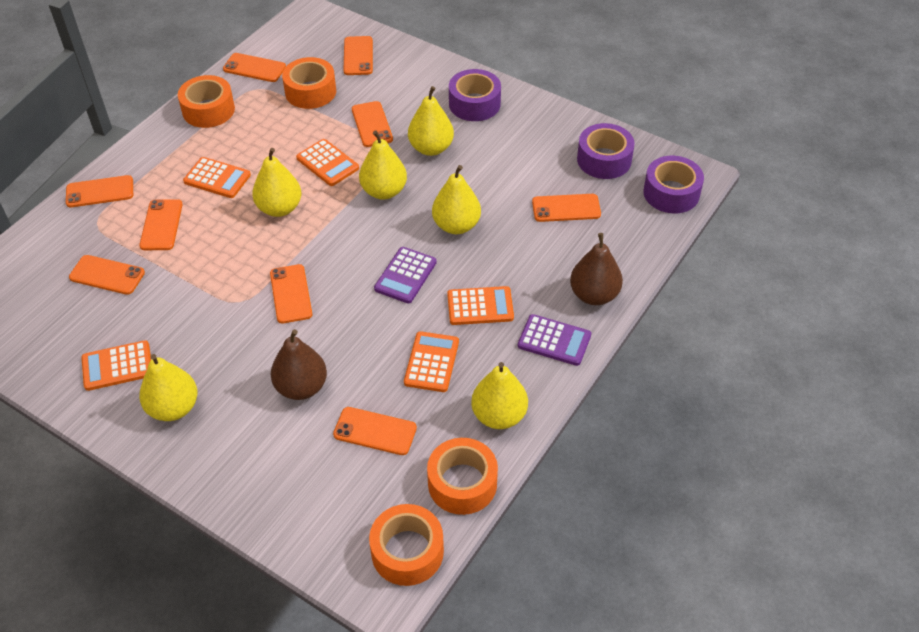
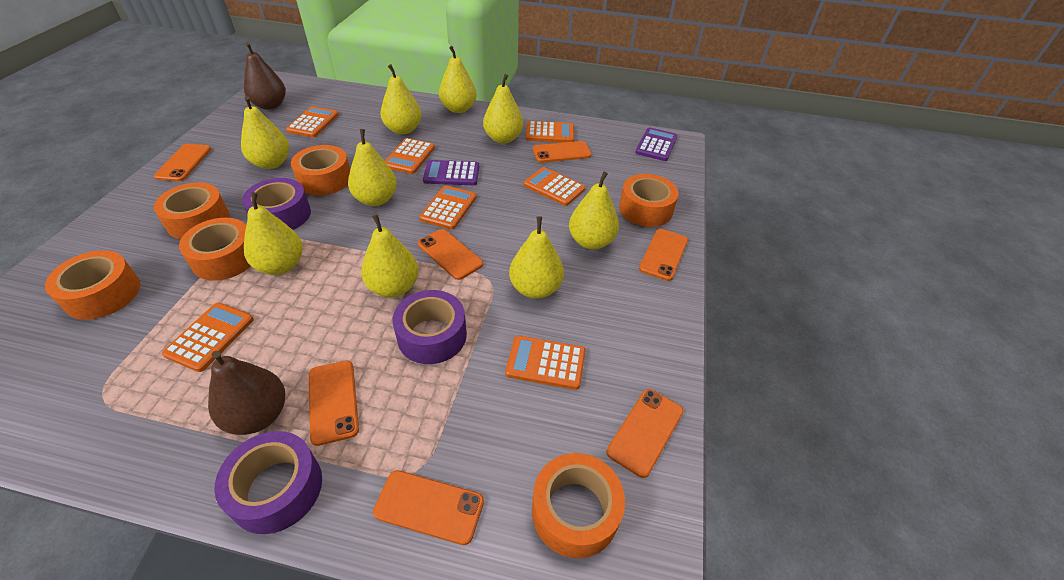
orange calculator: 5 -> 7
orange phone: 9 -> 7
orange tape: 4 -> 6
yellow pear: 6 -> 9

